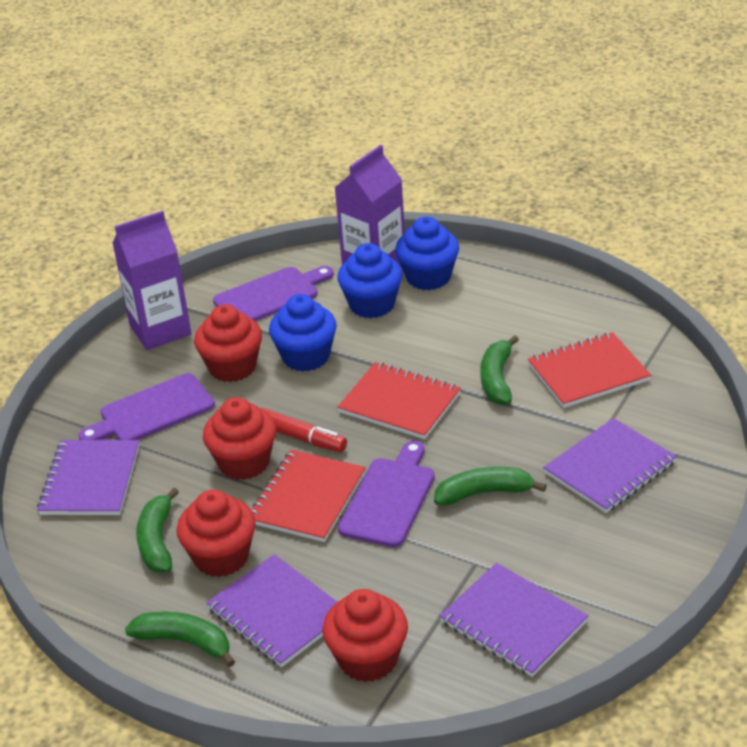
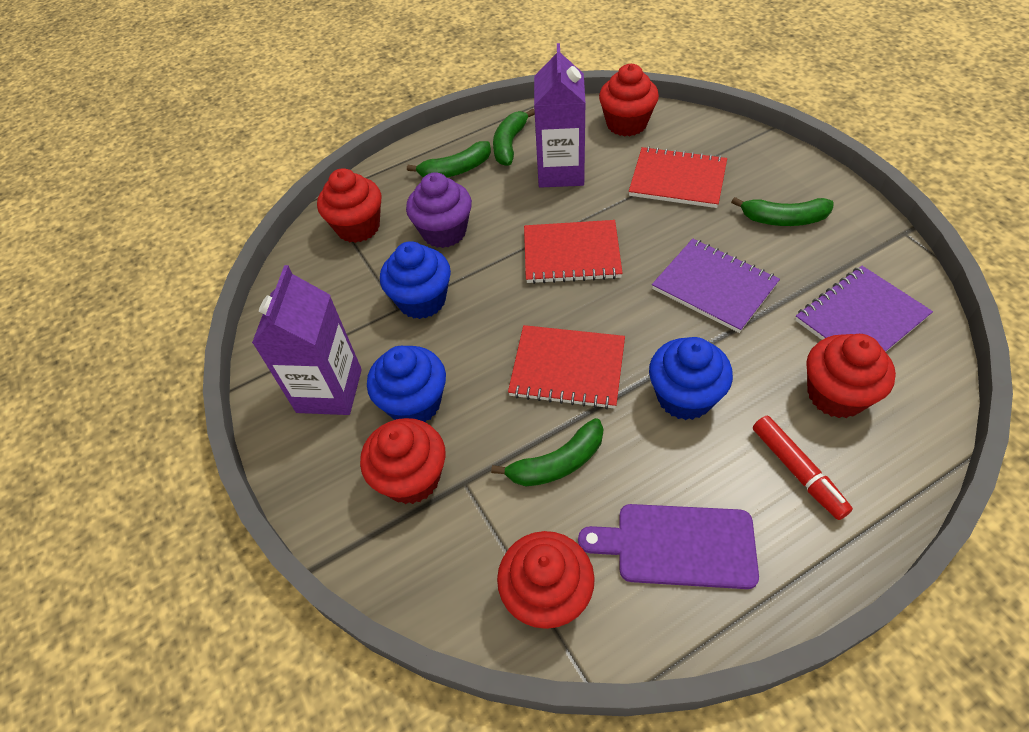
purple cupcake: 0 -> 1
purple cutting board: 3 -> 1
purple notebook: 4 -> 2
red cupcake: 4 -> 5

